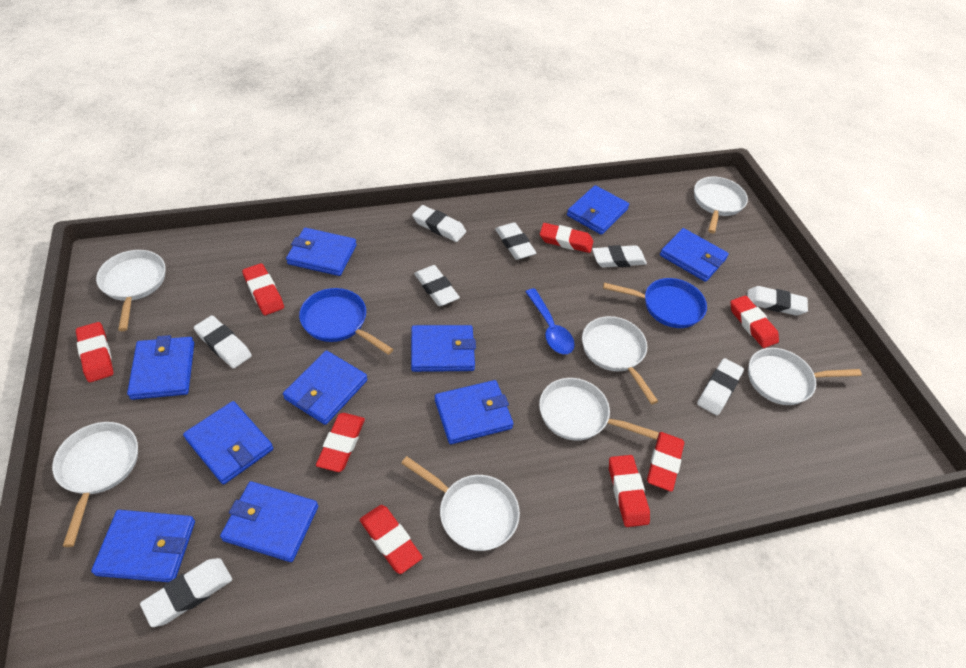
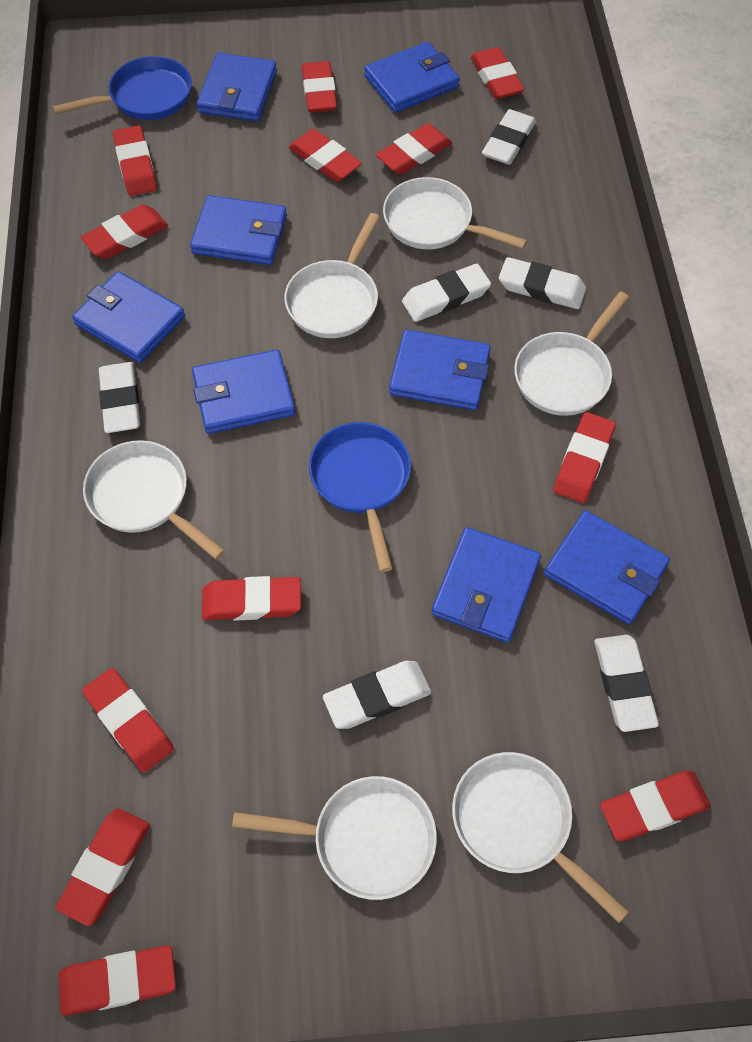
blue spoon: 1 -> 0
blue wallet: 10 -> 8
red eraser: 8 -> 12
white eraser: 8 -> 6
white pan: 7 -> 6

